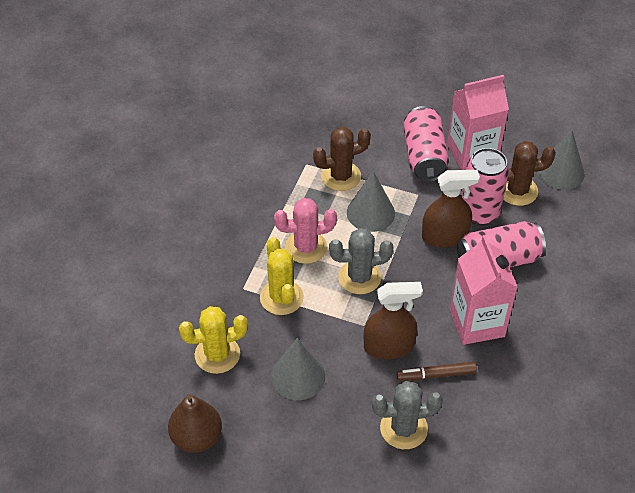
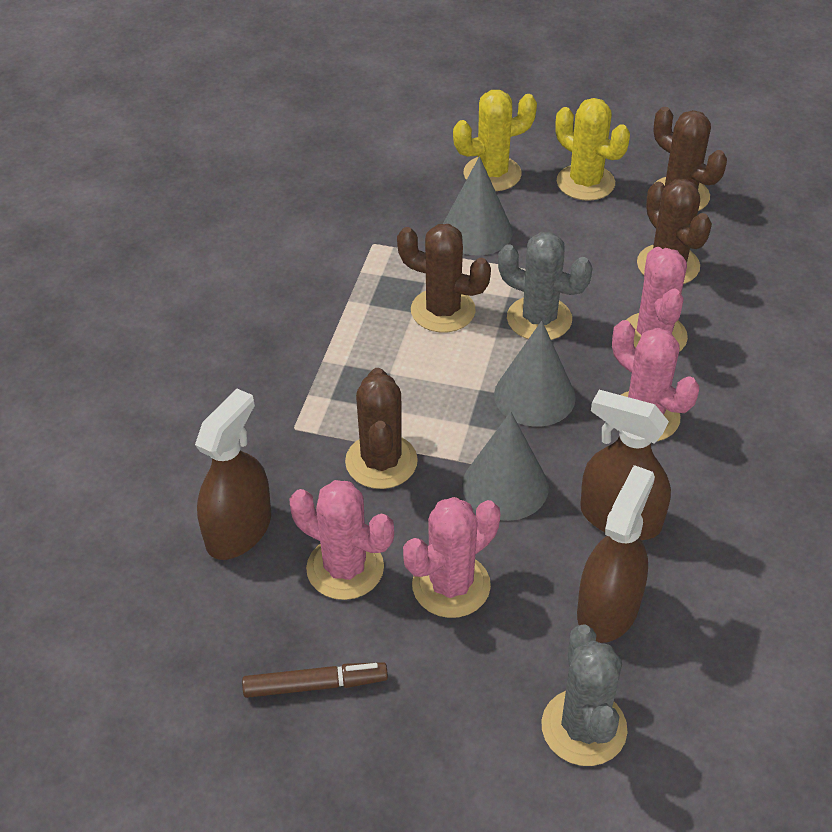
brown cactus: 2 -> 4
brown pear: 1 -> 0
brown spray bottle: 2 -> 3
pink cactus: 1 -> 4
pink can: 3 -> 0
pink carton: 2 -> 0

